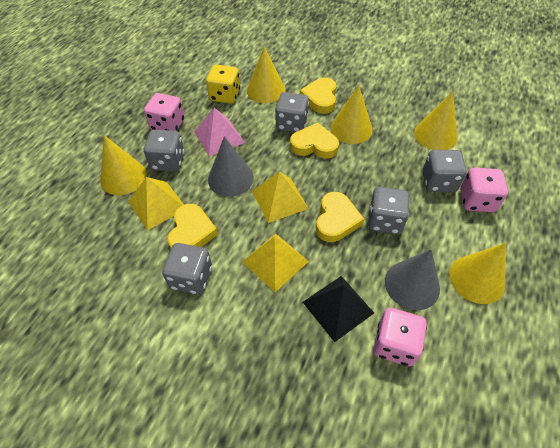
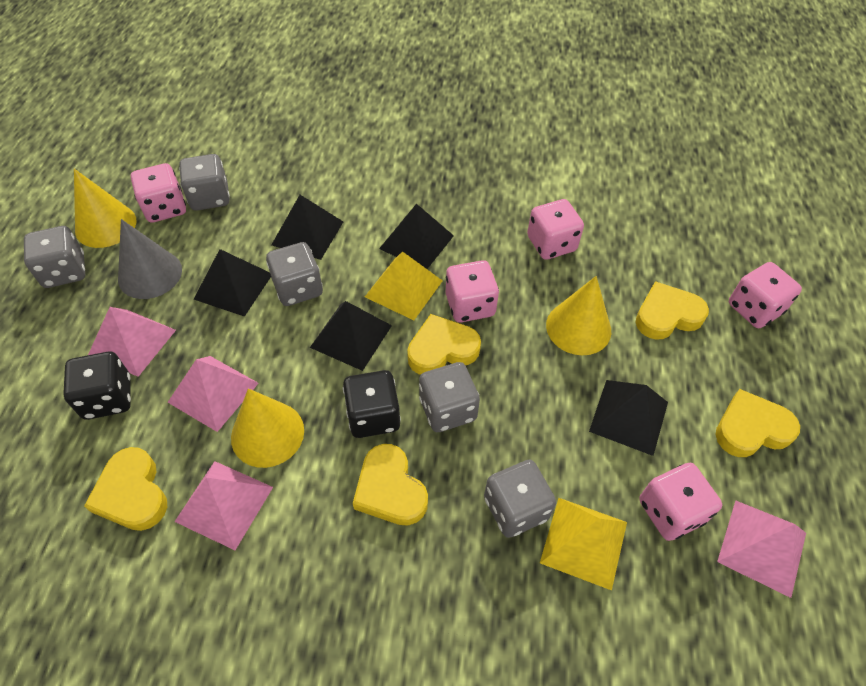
black dice: 0 -> 2
black pyramid: 1 -> 5
grey cone: 2 -> 1
pink dice: 3 -> 5
pink pyramid: 1 -> 4
yellow cone: 5 -> 3
yellow dice: 1 -> 0
yellow heart: 4 -> 5
yellow pyramid: 3 -> 2

